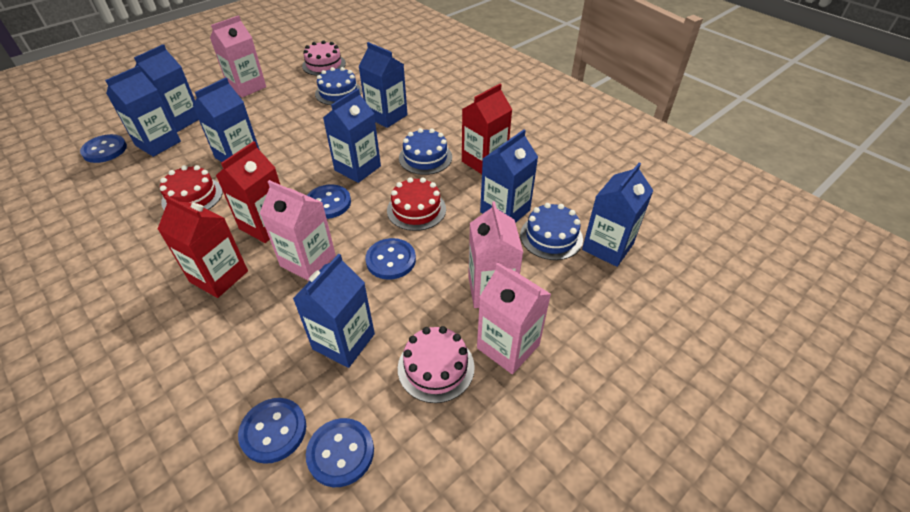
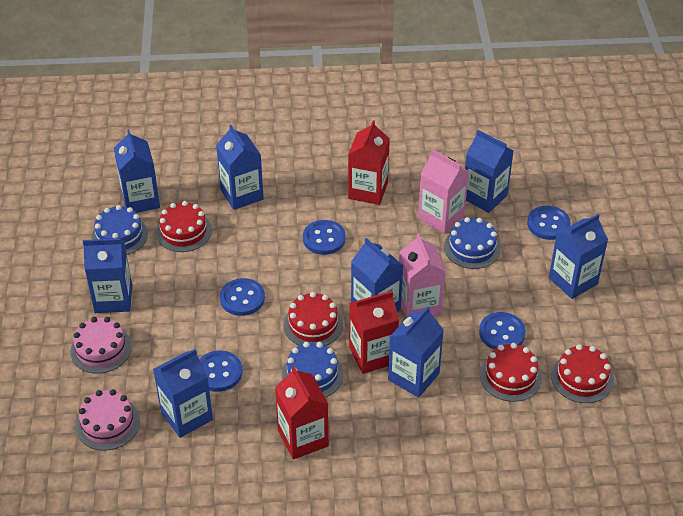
pink carton: 4 -> 2
red cake: 2 -> 4

